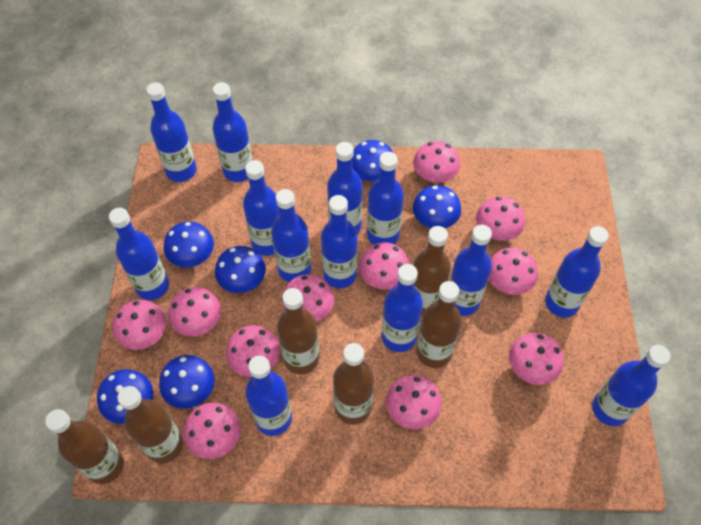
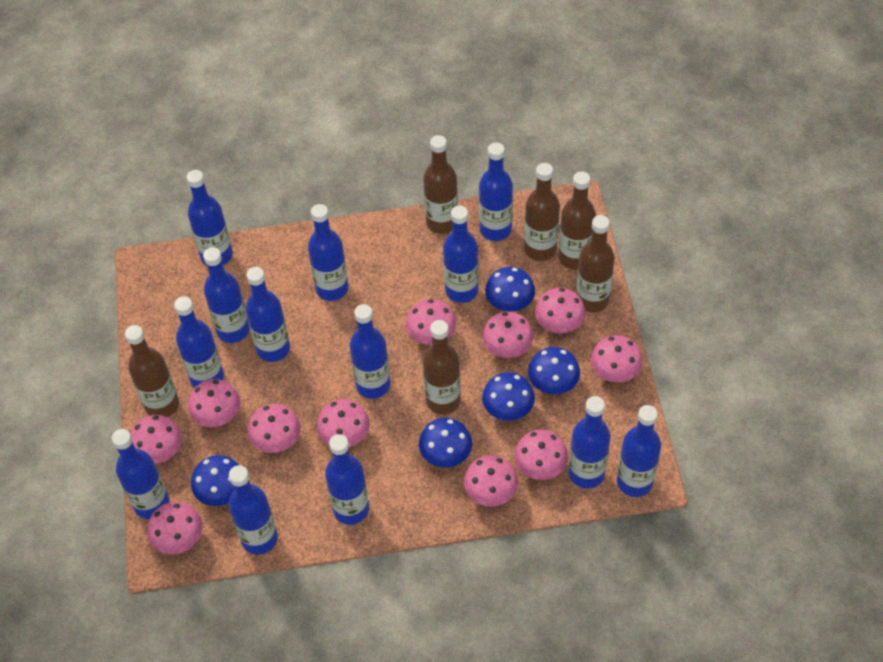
blue mushroom: 6 -> 5

